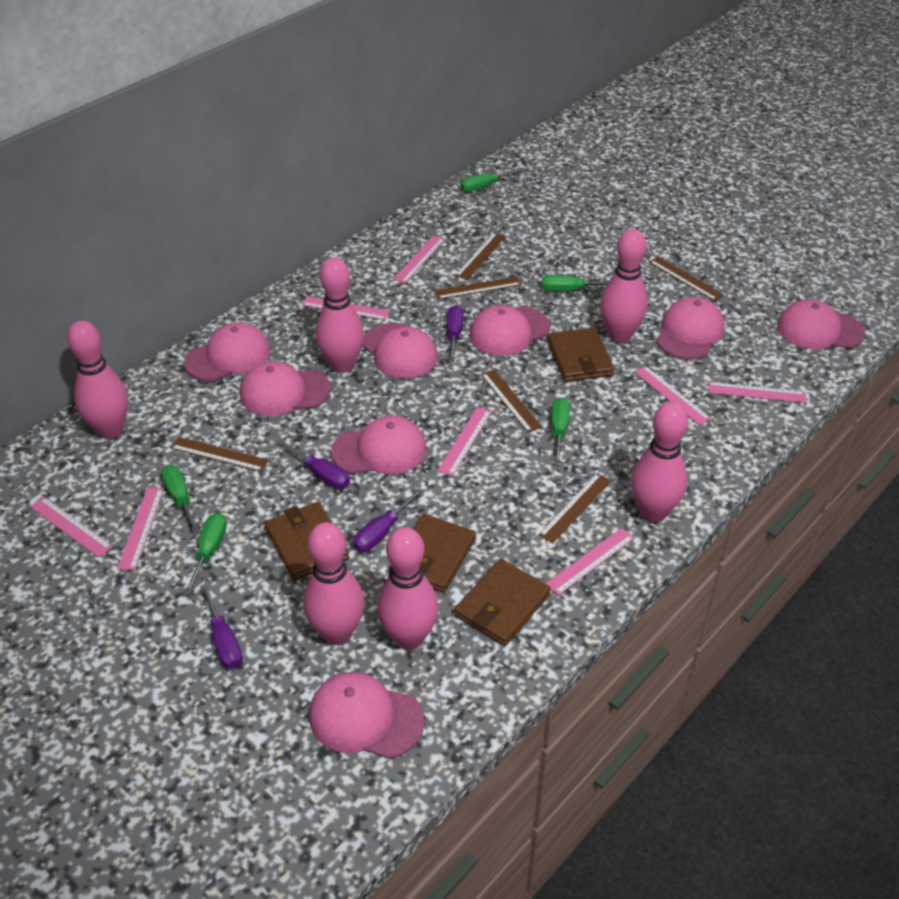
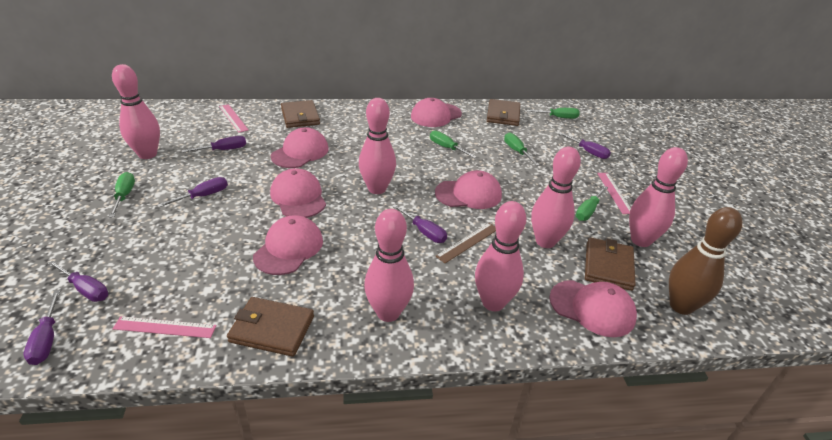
brown bowling pin: 0 -> 1
brown ruler: 6 -> 1
pink cap: 8 -> 6
pink ruler: 8 -> 3
purple screwdriver: 4 -> 6

